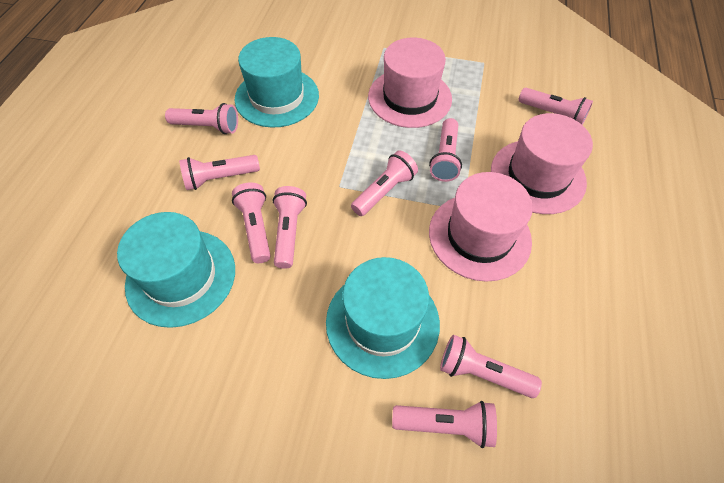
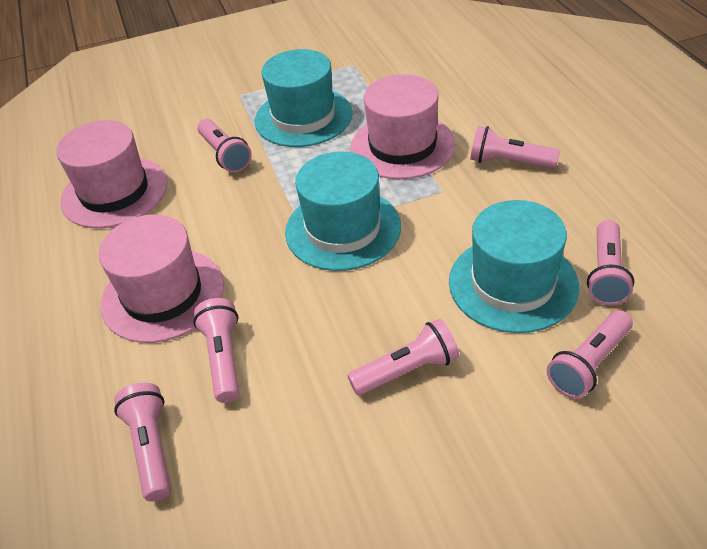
pink flashlight: 9 -> 7

